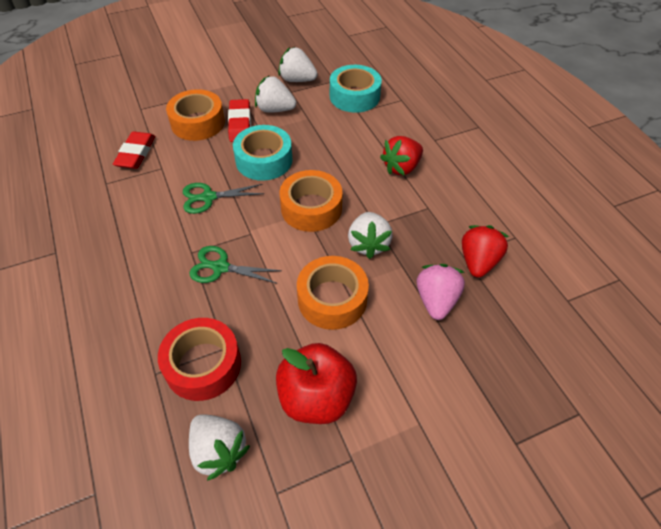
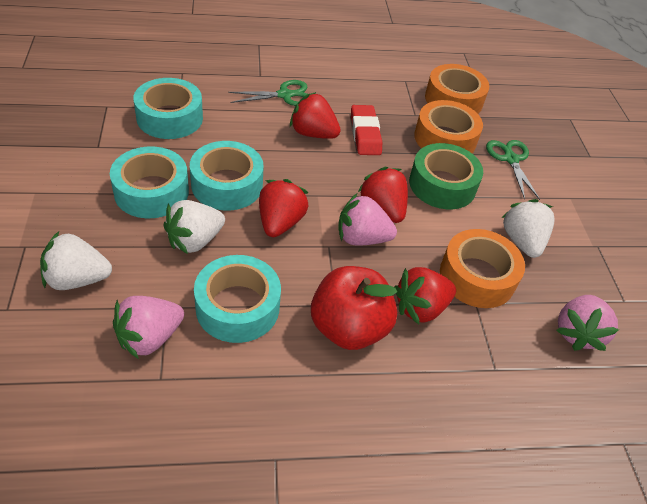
green tape: 0 -> 1
pink strawberry: 1 -> 3
red eraser: 2 -> 1
red strawberry: 2 -> 4
red tape: 1 -> 0
turquoise tape: 2 -> 4
white strawberry: 4 -> 3

